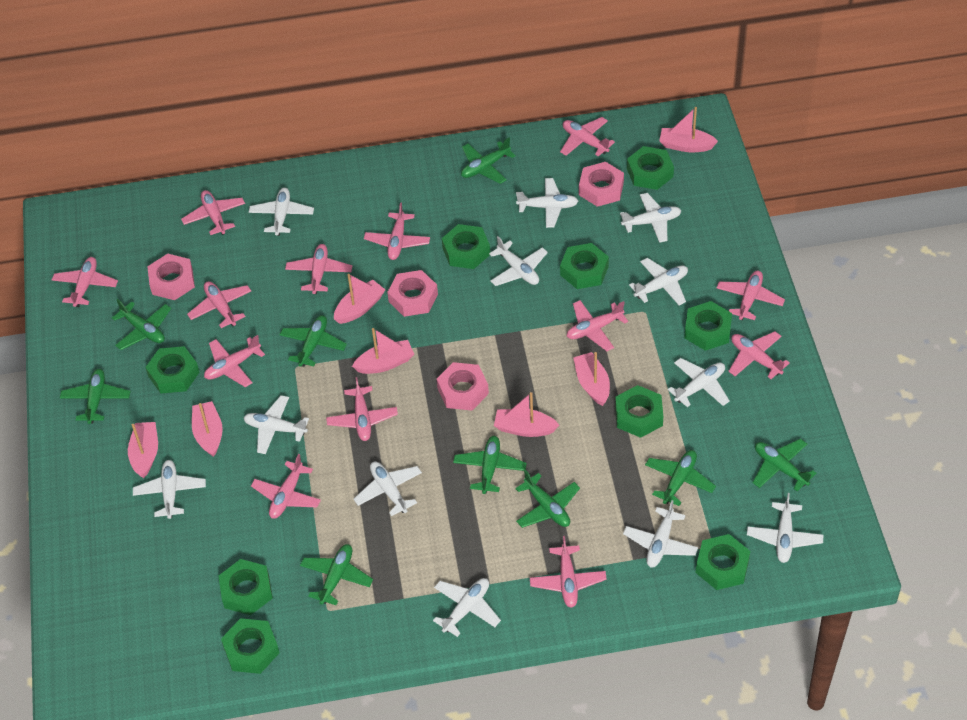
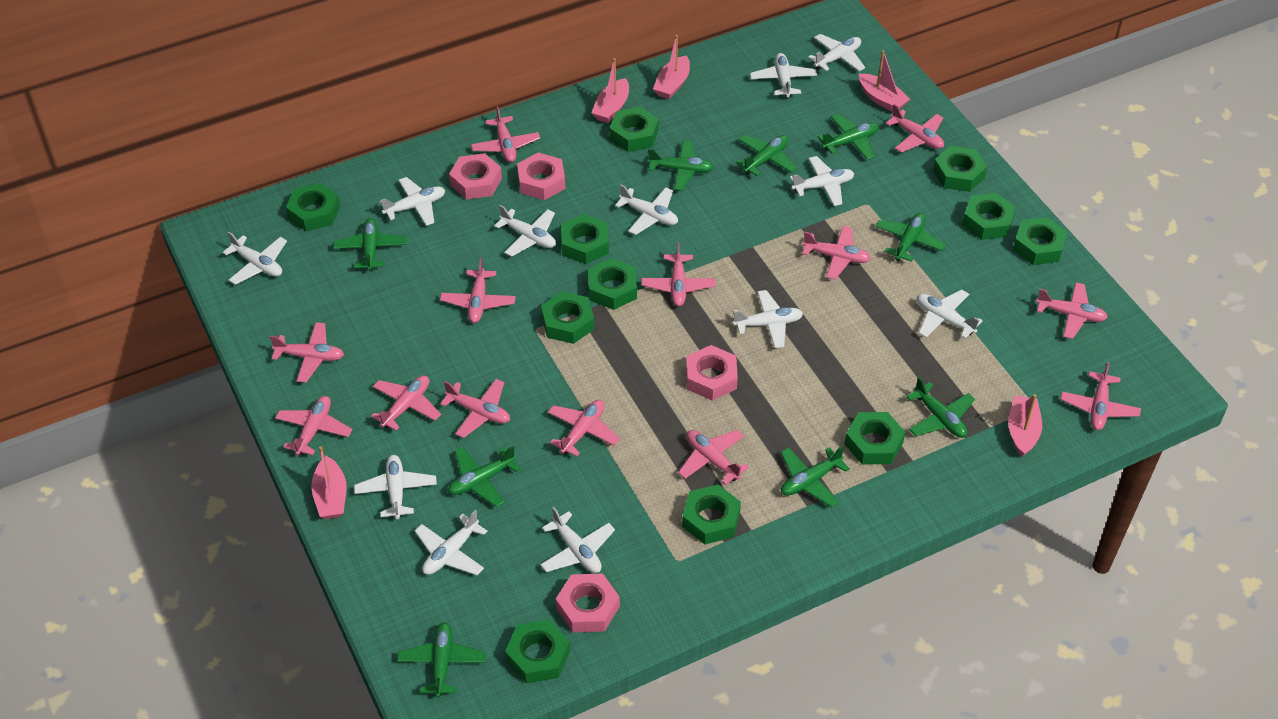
green nut: 9 -> 11
pink boat: 7 -> 5

